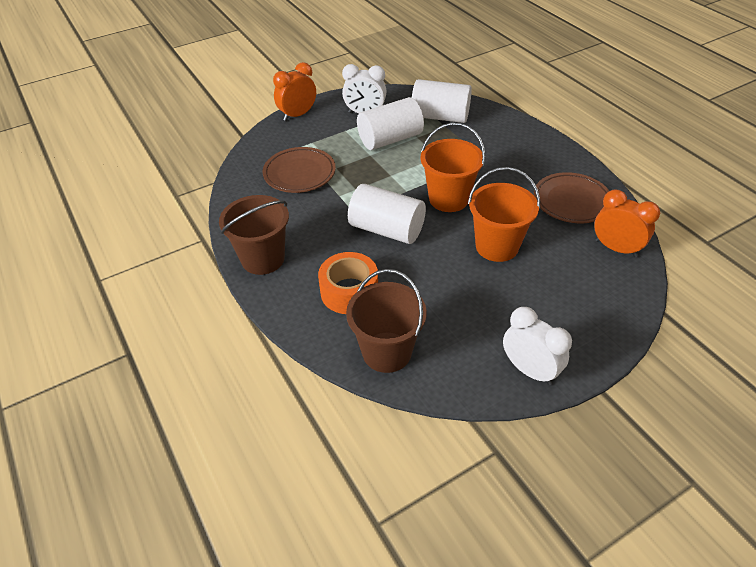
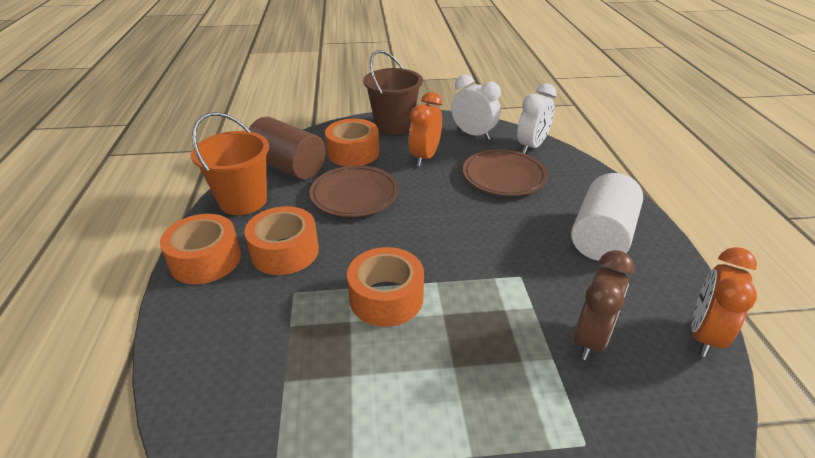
brown bucket: 2 -> 1
brown clock: 0 -> 1
brown cylinder: 0 -> 1
orange bucket: 2 -> 1
orange tape: 1 -> 4
white cylinder: 3 -> 1

